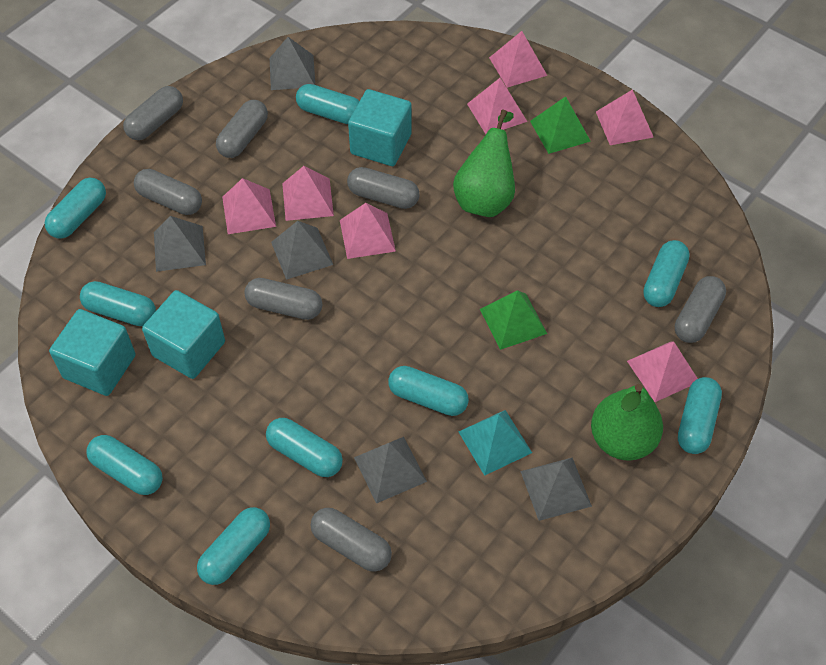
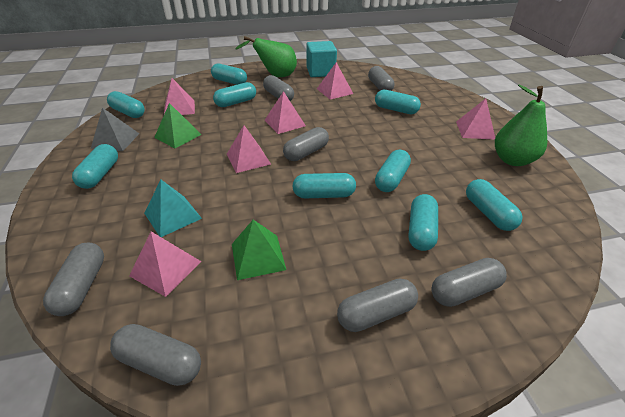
grey pyramid: 5 -> 1
pink pyramid: 7 -> 6
turquoise cube: 3 -> 1

